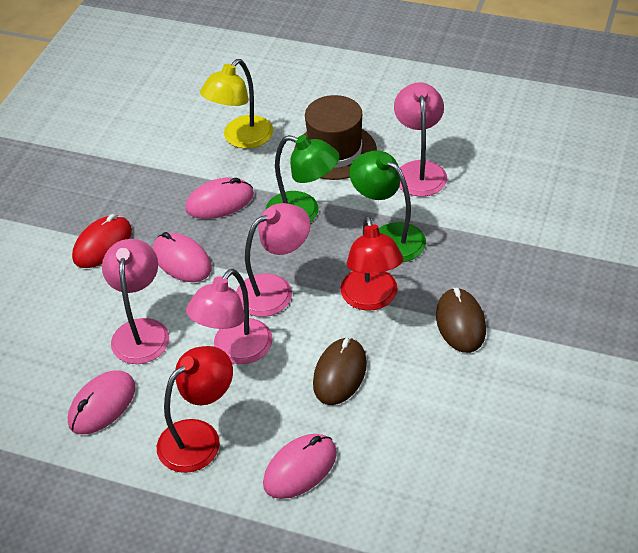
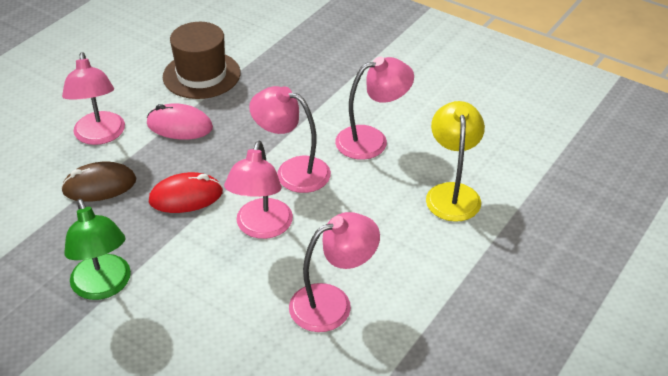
brown mouse: 2 -> 1
green lamp: 2 -> 1
pink lamp: 4 -> 5
pink mouse: 4 -> 1
red lamp: 2 -> 0

